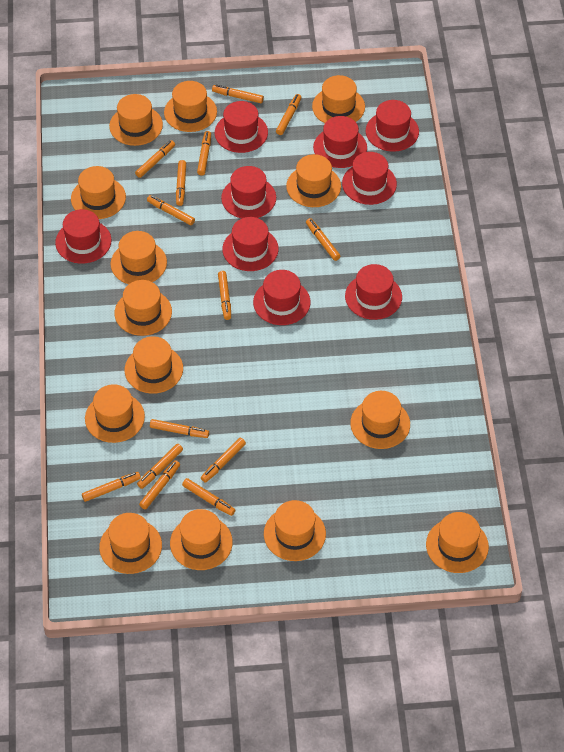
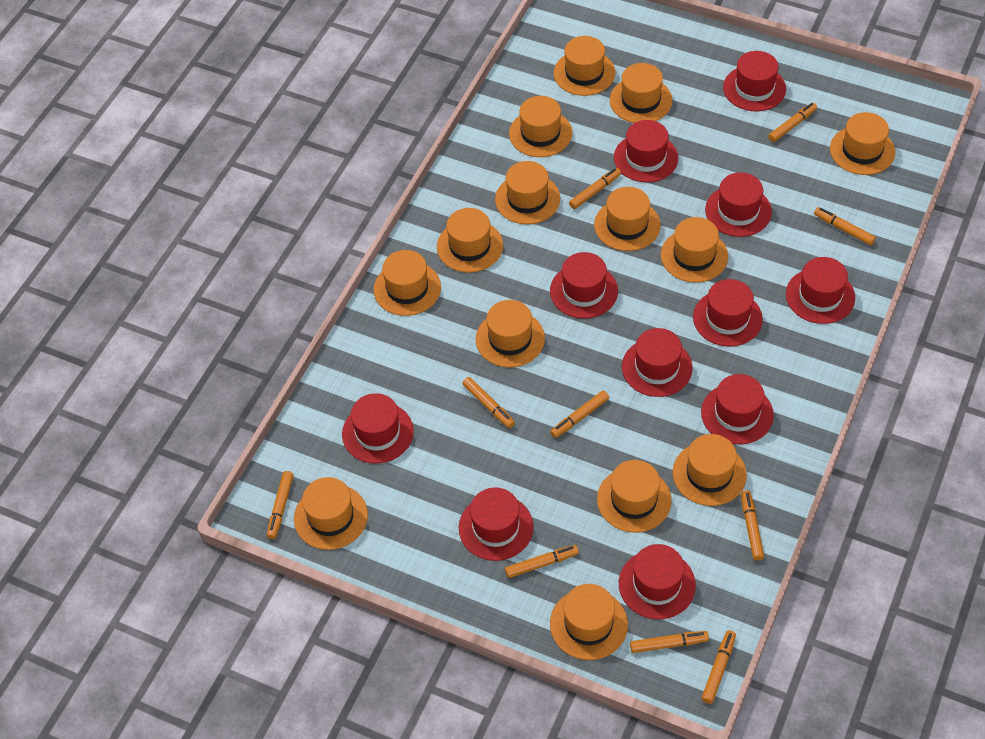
orange marker: 14 -> 10
red hat: 9 -> 11

